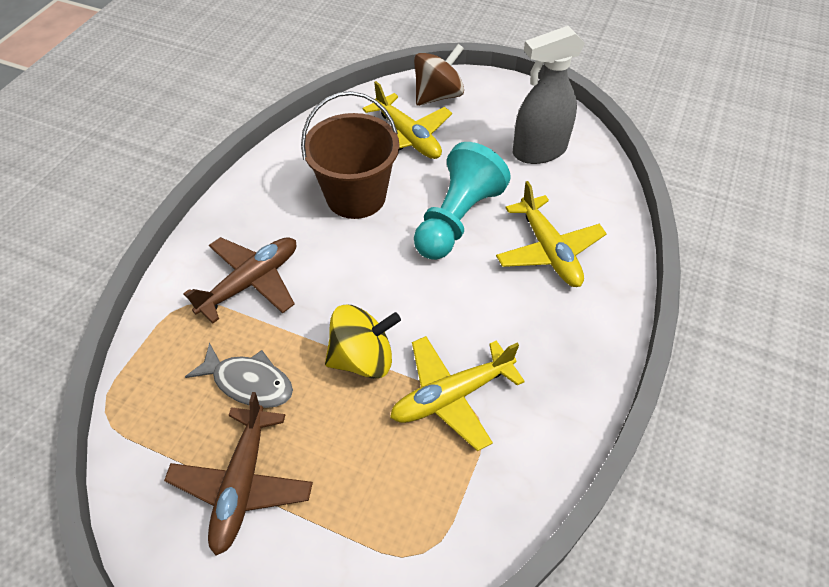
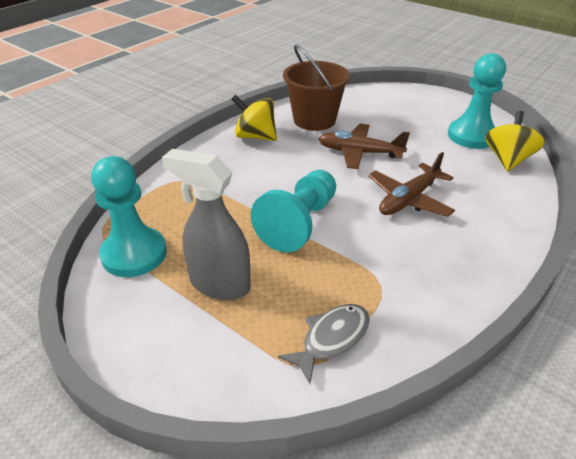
brown spinning top: 1 -> 0
turquoise pawn: 1 -> 3
yellow plane: 3 -> 0
yellow spinning top: 1 -> 2

